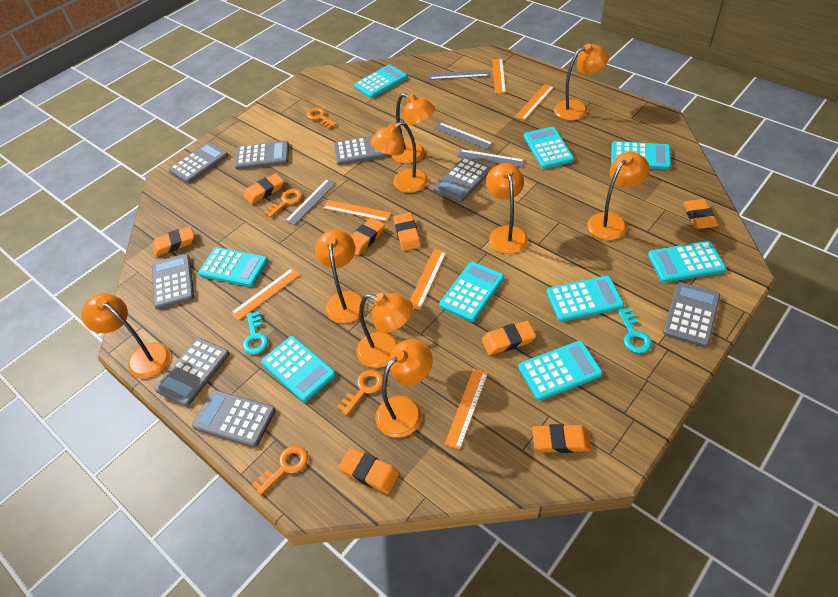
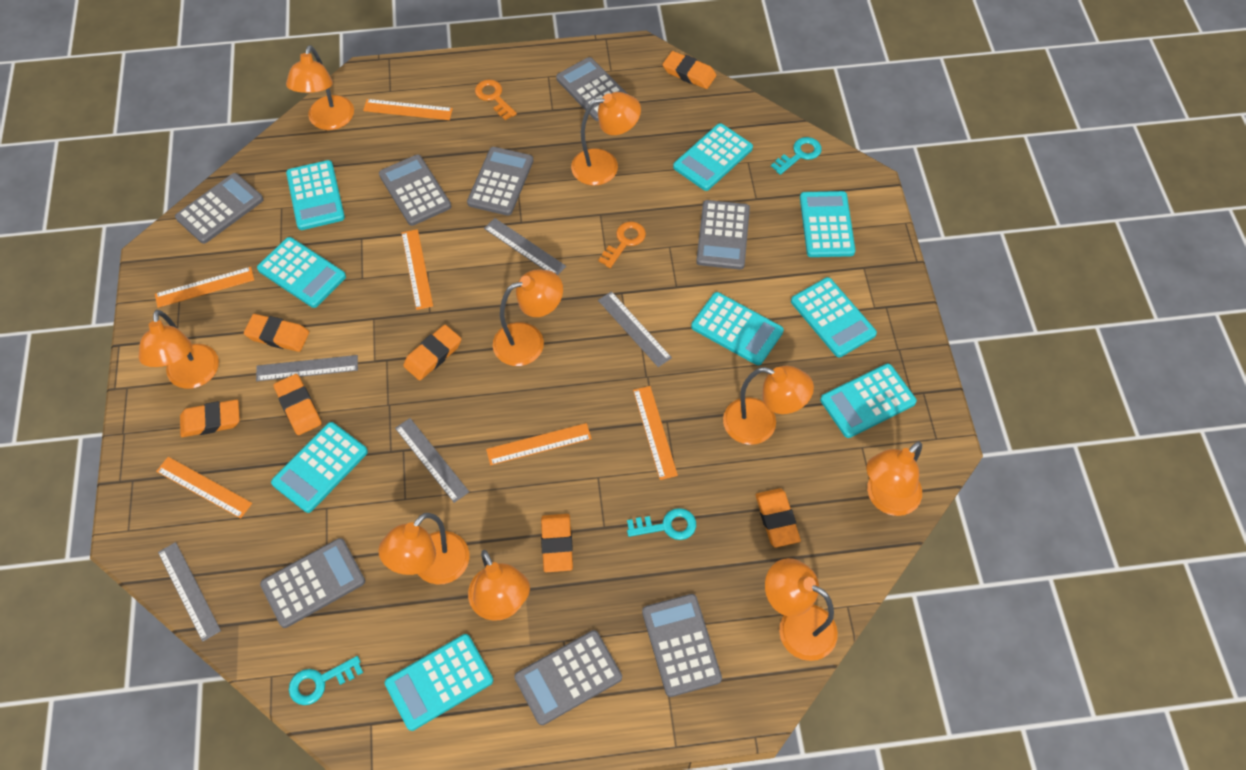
grey ruler: 4 -> 5
orange eraser: 8 -> 7
orange key: 4 -> 2
turquoise key: 2 -> 3

